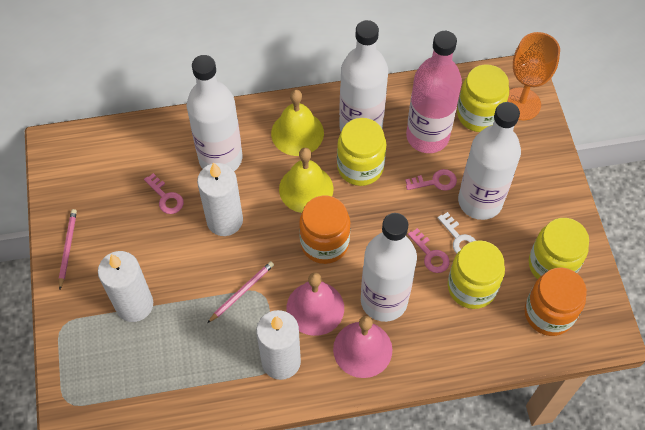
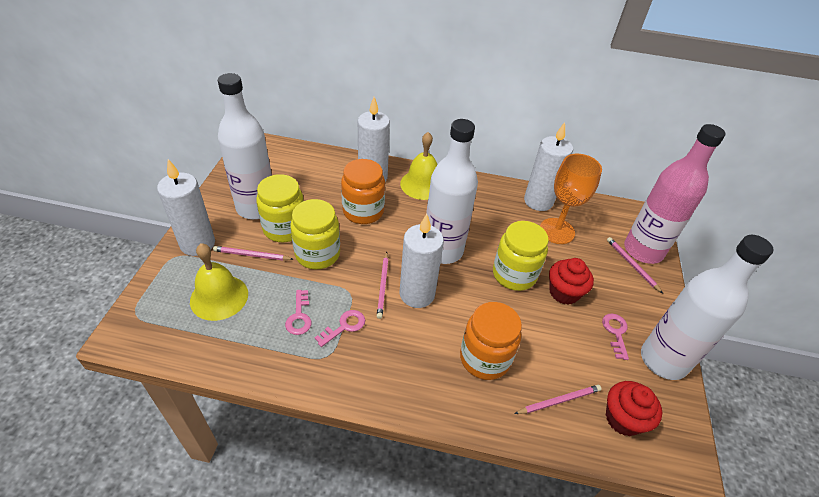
pink bell: 2 -> 0
pink pencil: 2 -> 4
red cupcake: 0 -> 2
white bottle: 4 -> 3
white candle: 3 -> 4
white key: 1 -> 0
yellow jar: 4 -> 3

